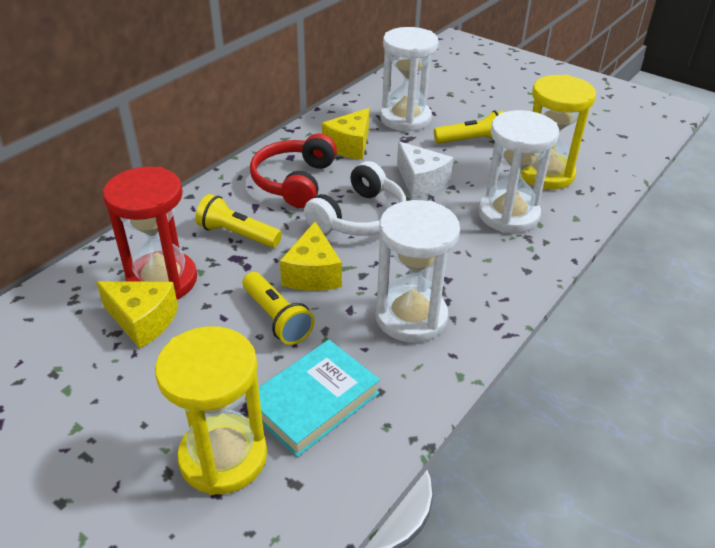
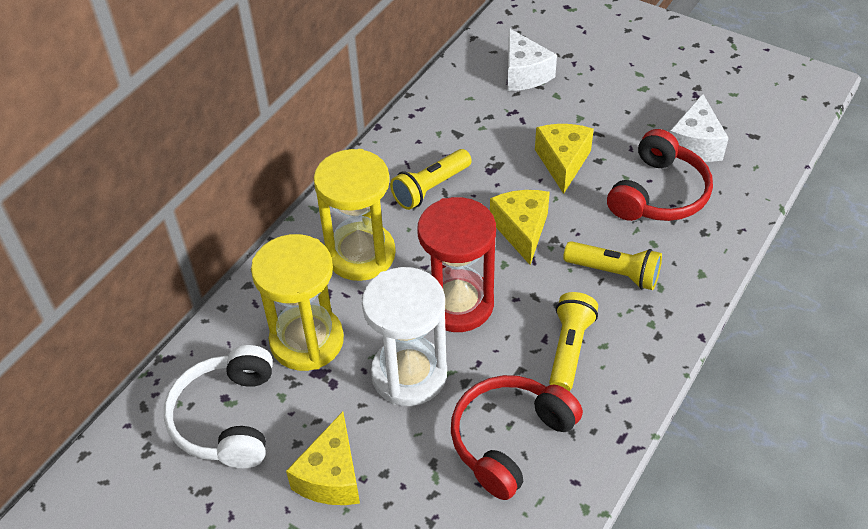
red headphones: 1 -> 2
turquoise book: 1 -> 0
white cheese: 1 -> 2
white hourglass: 3 -> 1

